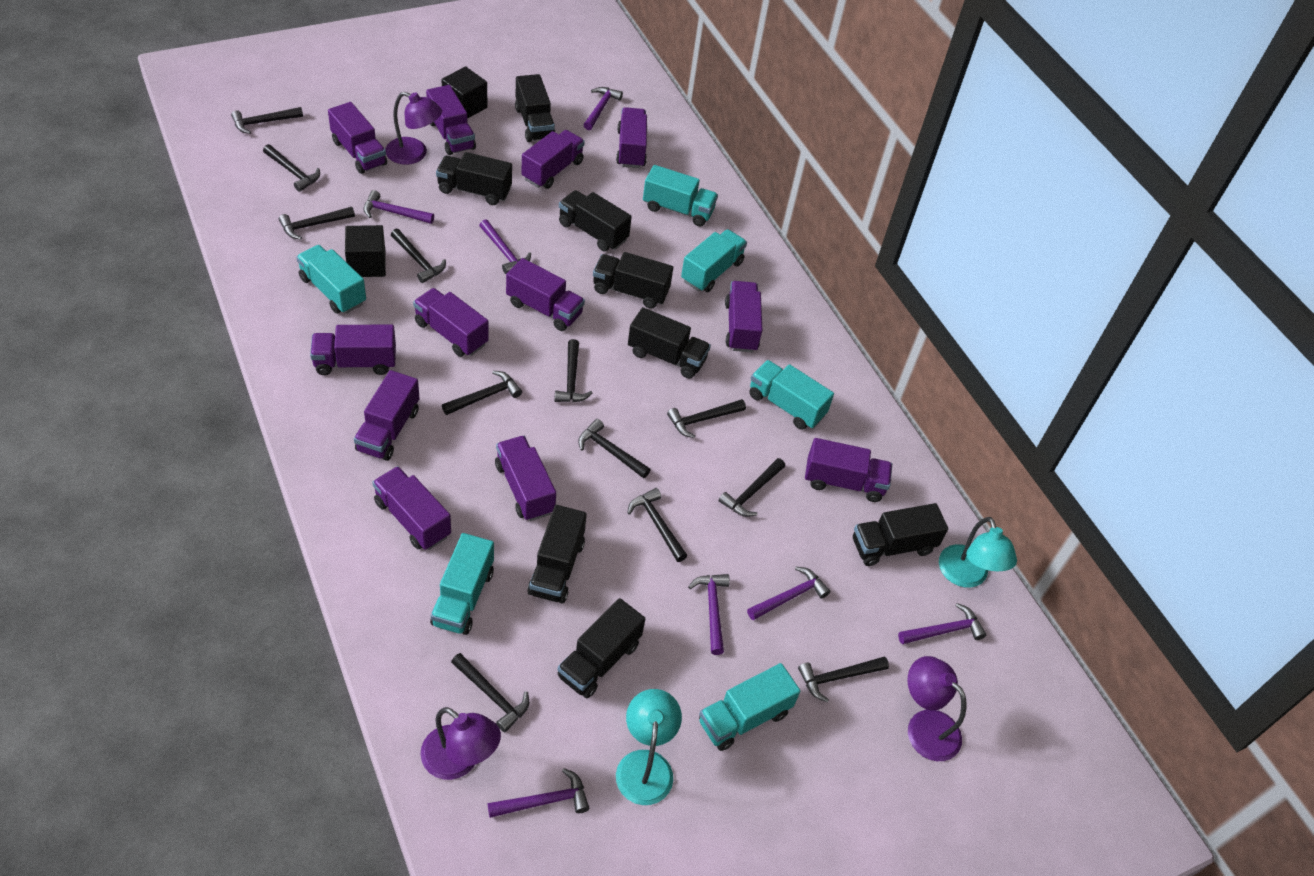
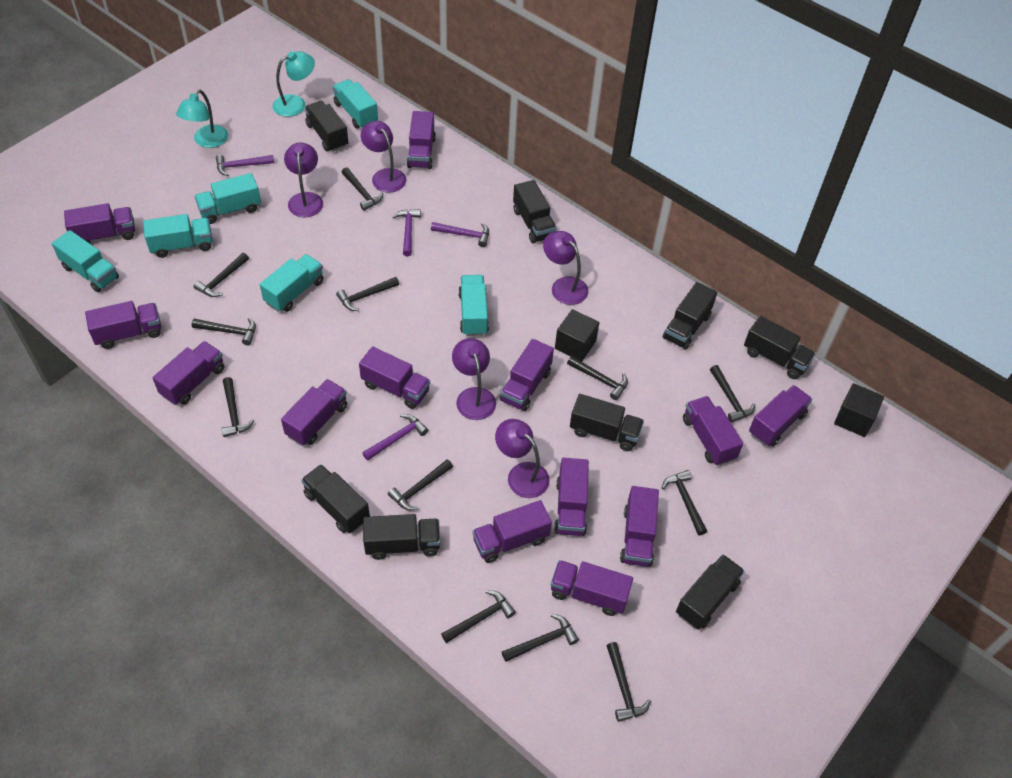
purple hammer: 7 -> 4
purple lamp: 3 -> 5
purple truck: 12 -> 13

